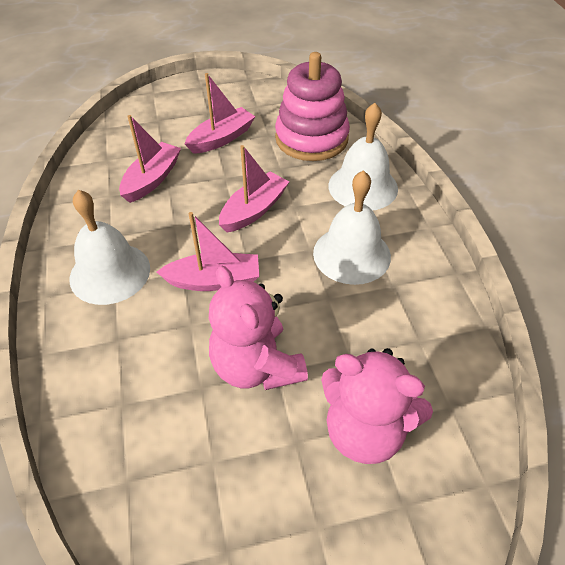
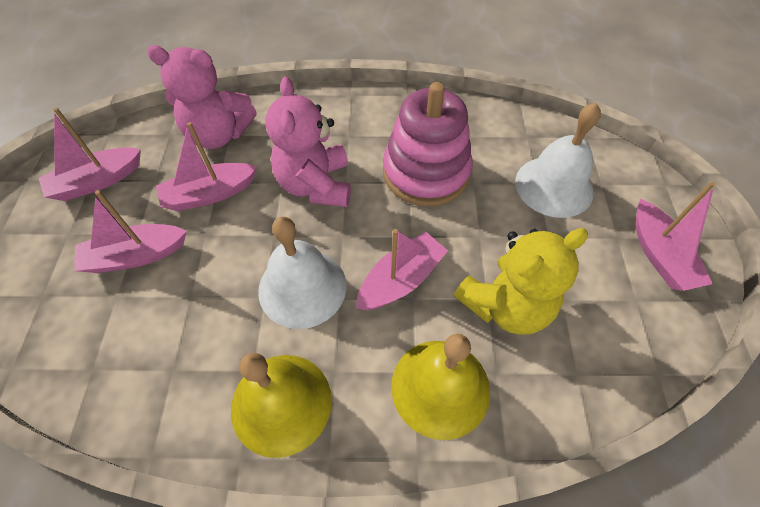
pink boat: 4 -> 5
white bell: 3 -> 2
yellow bell: 0 -> 2
yellow teddy bear: 0 -> 1

